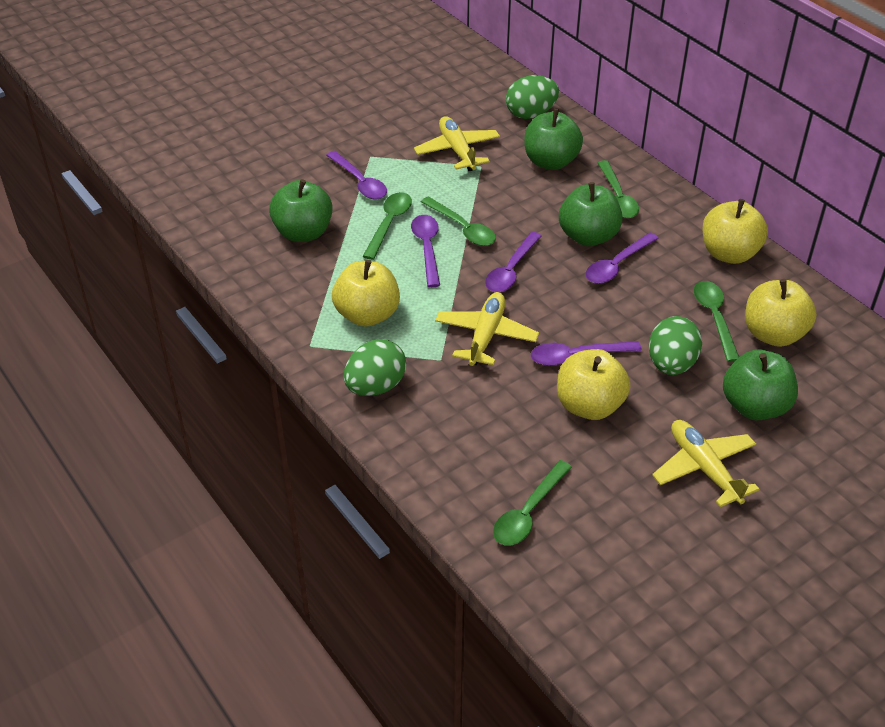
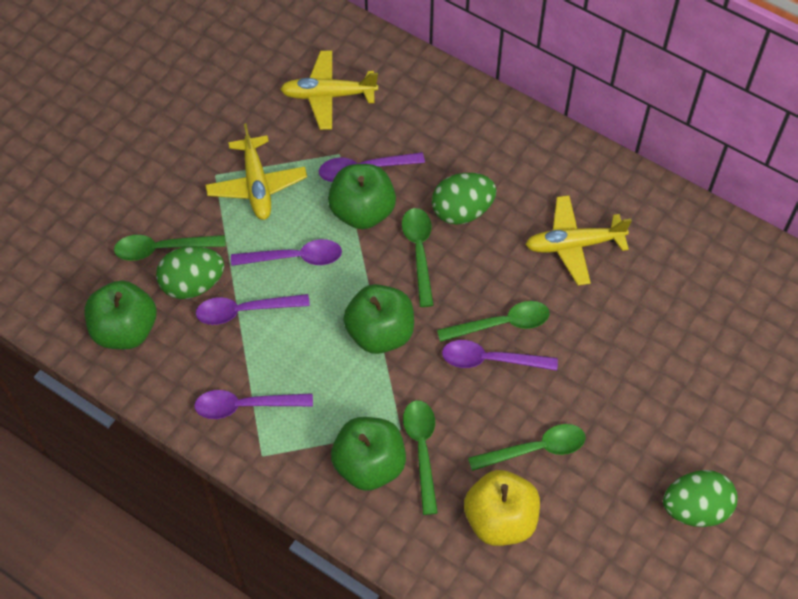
yellow apple: 4 -> 1

